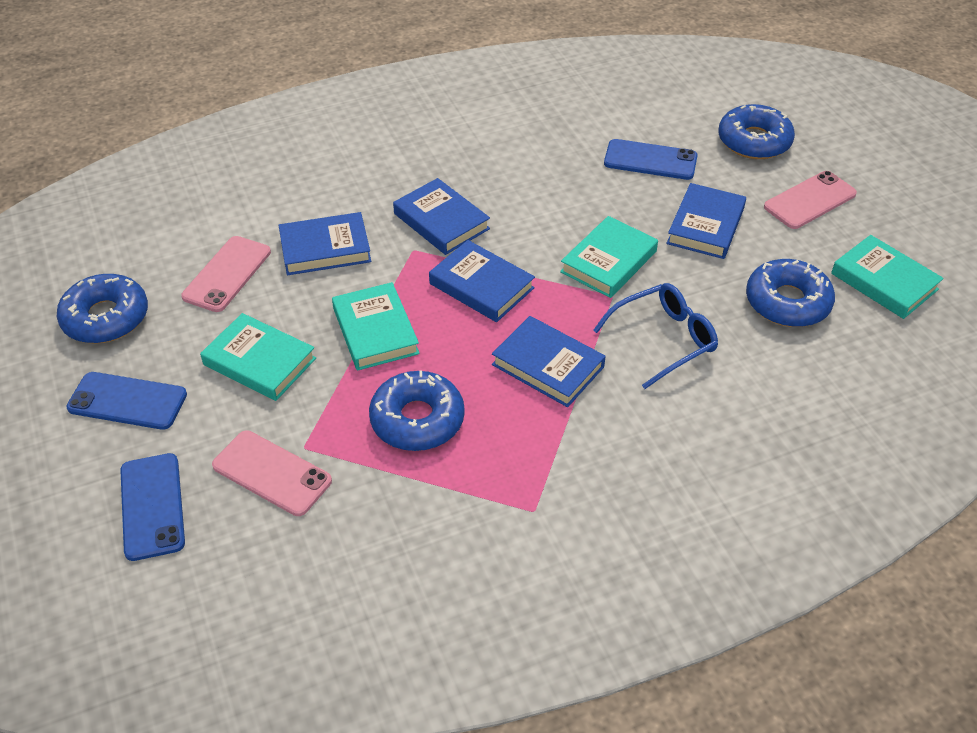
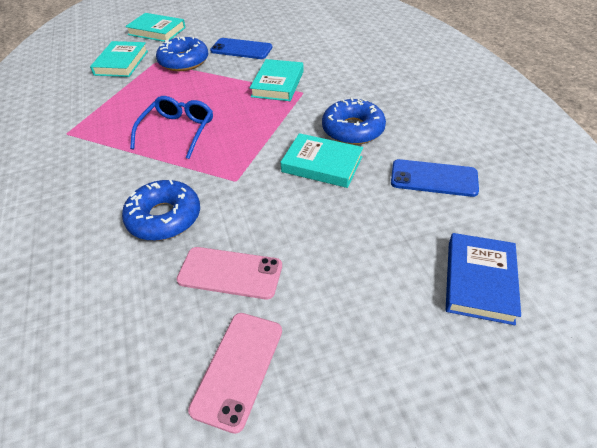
blue book: 5 -> 1
blue donut: 4 -> 3
blue phone: 3 -> 2
pink phone: 3 -> 2

